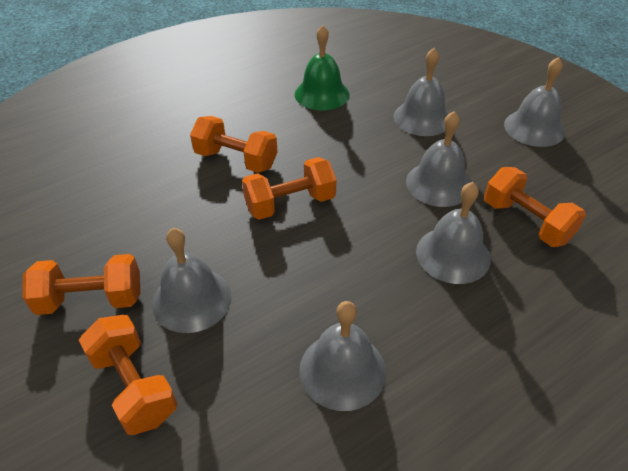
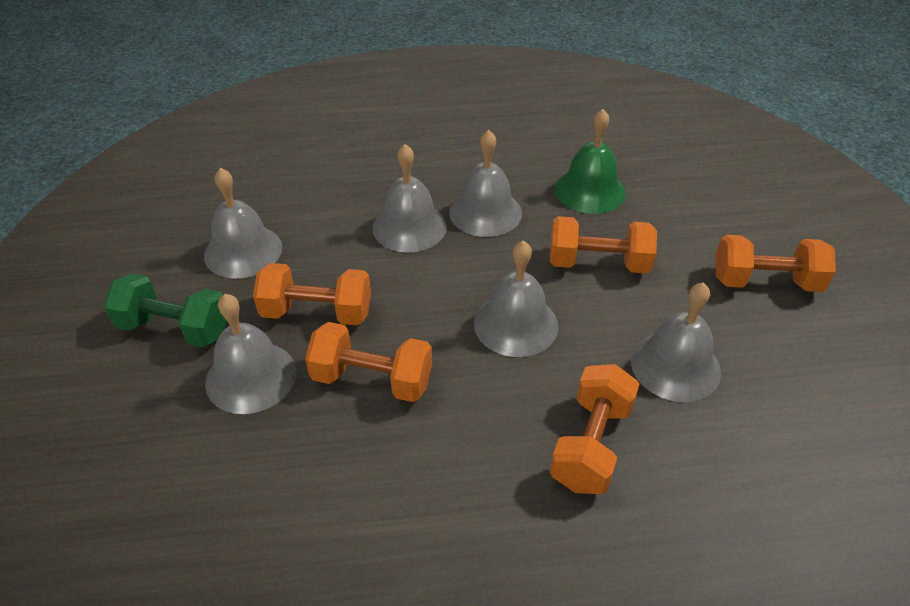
green dumbbell: 0 -> 1

